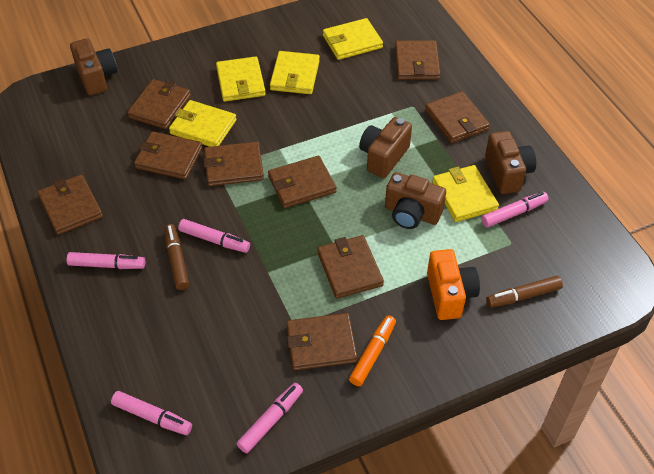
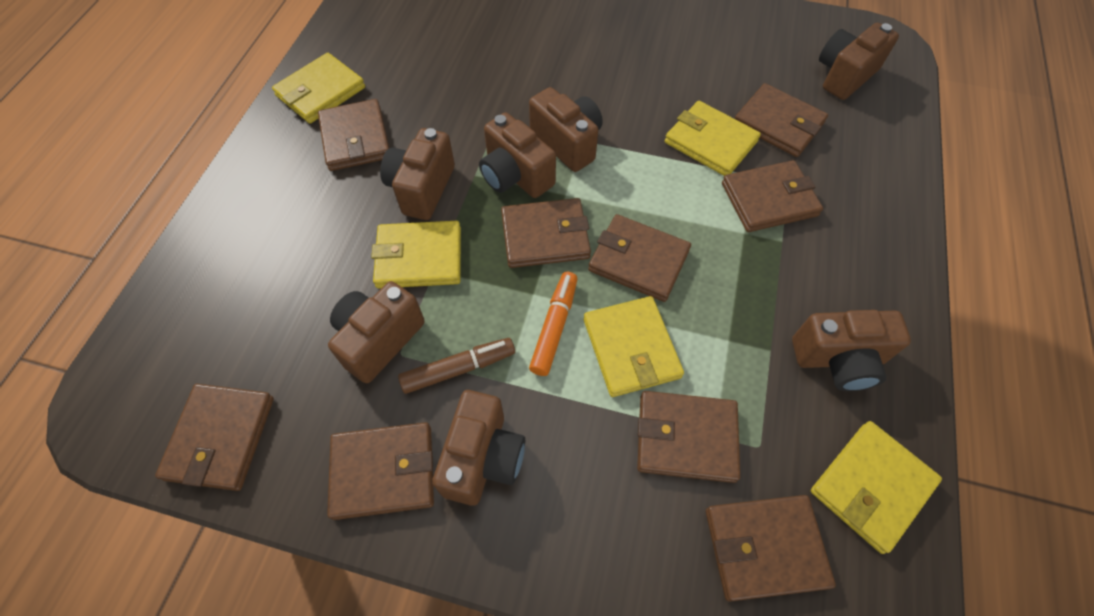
brown camera: 4 -> 7
brown marker: 2 -> 1
orange camera: 1 -> 0
pink marker: 5 -> 0

